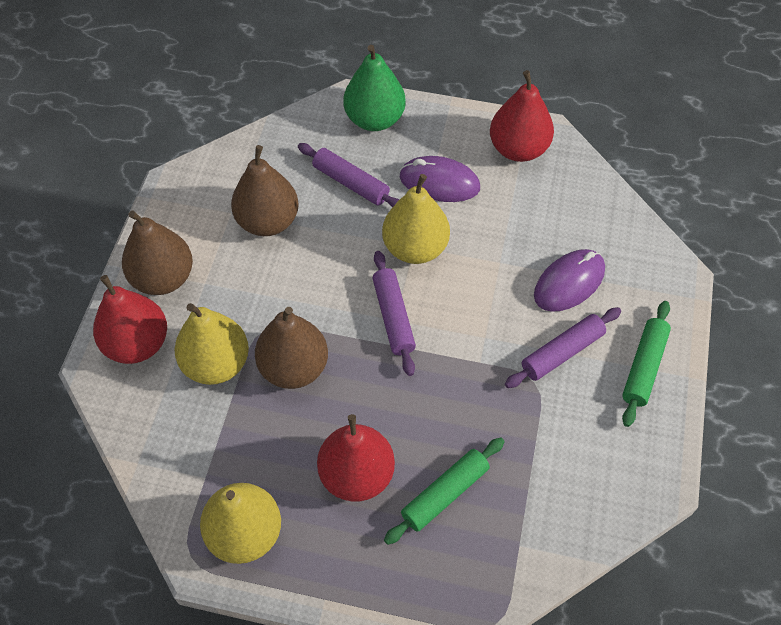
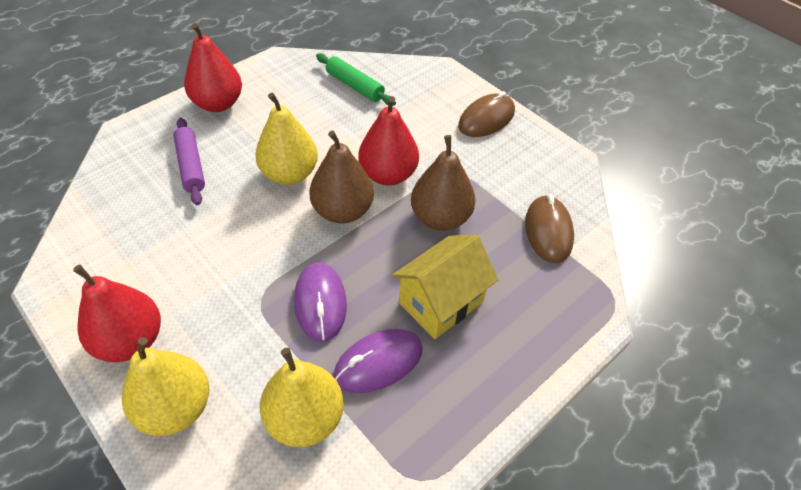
brown mouse: 0 -> 2
brown pear: 3 -> 2
green pear: 1 -> 0
green rolling pin: 2 -> 1
purple rolling pin: 3 -> 1
yellow house: 0 -> 1

